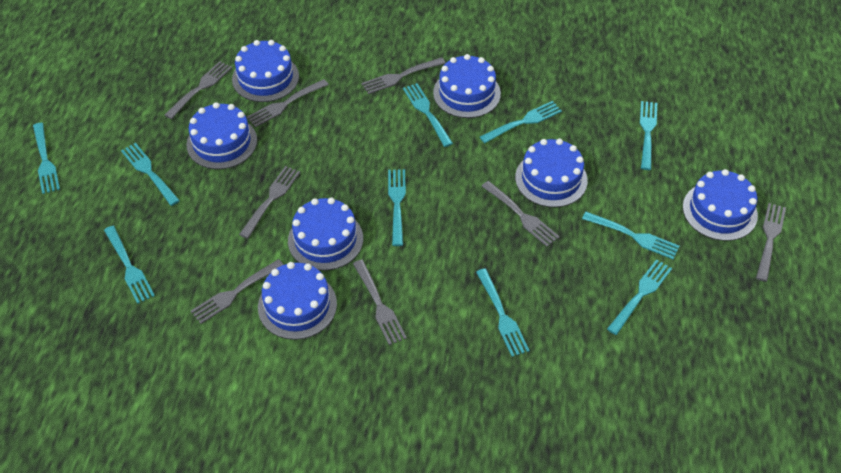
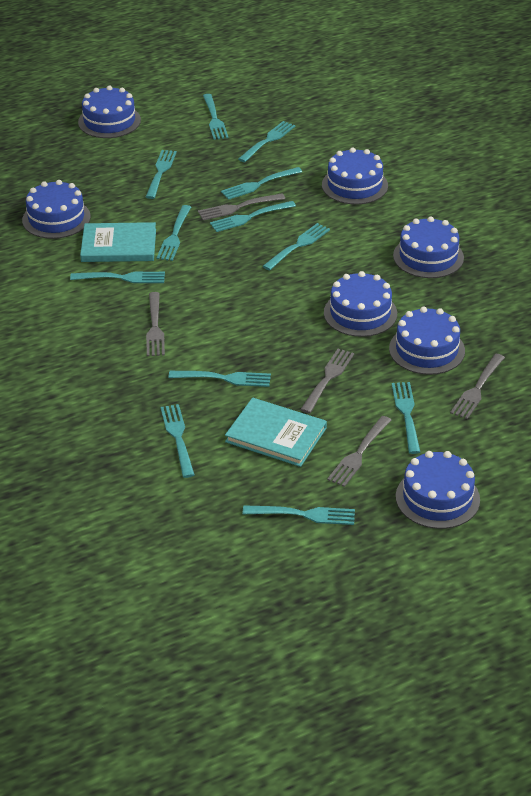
grey fork: 8 -> 5
turquoise book: 0 -> 2
turquoise fork: 10 -> 12

